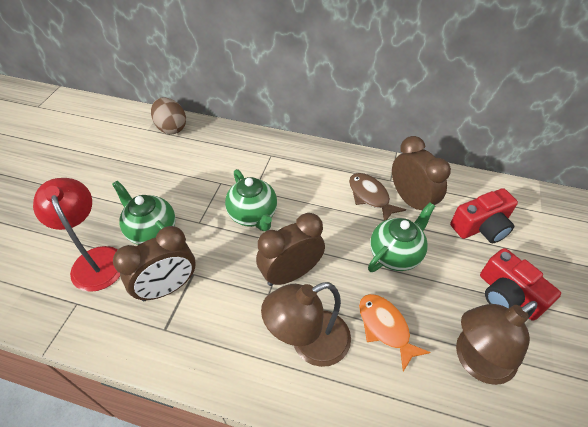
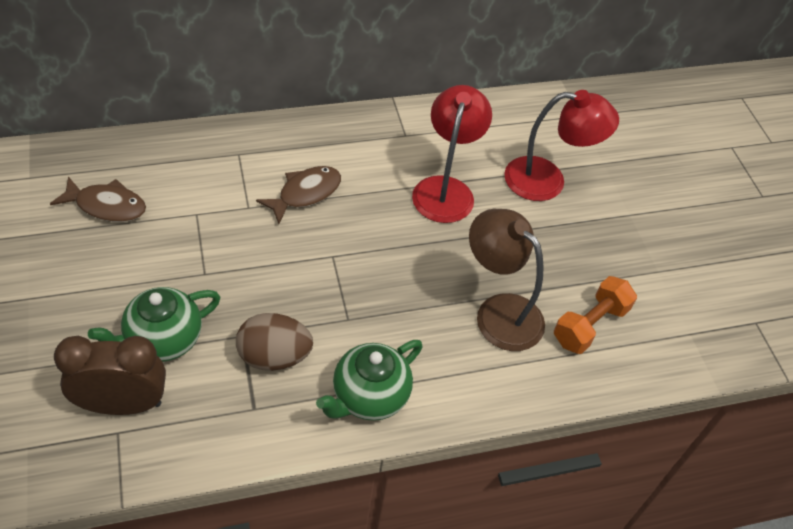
brown clock: 3 -> 1
brown fish: 1 -> 2
brown lamp: 2 -> 1
green teapot: 3 -> 2
orange dumbbell: 0 -> 1
orange fish: 1 -> 0
red camera: 2 -> 0
red lamp: 1 -> 2

